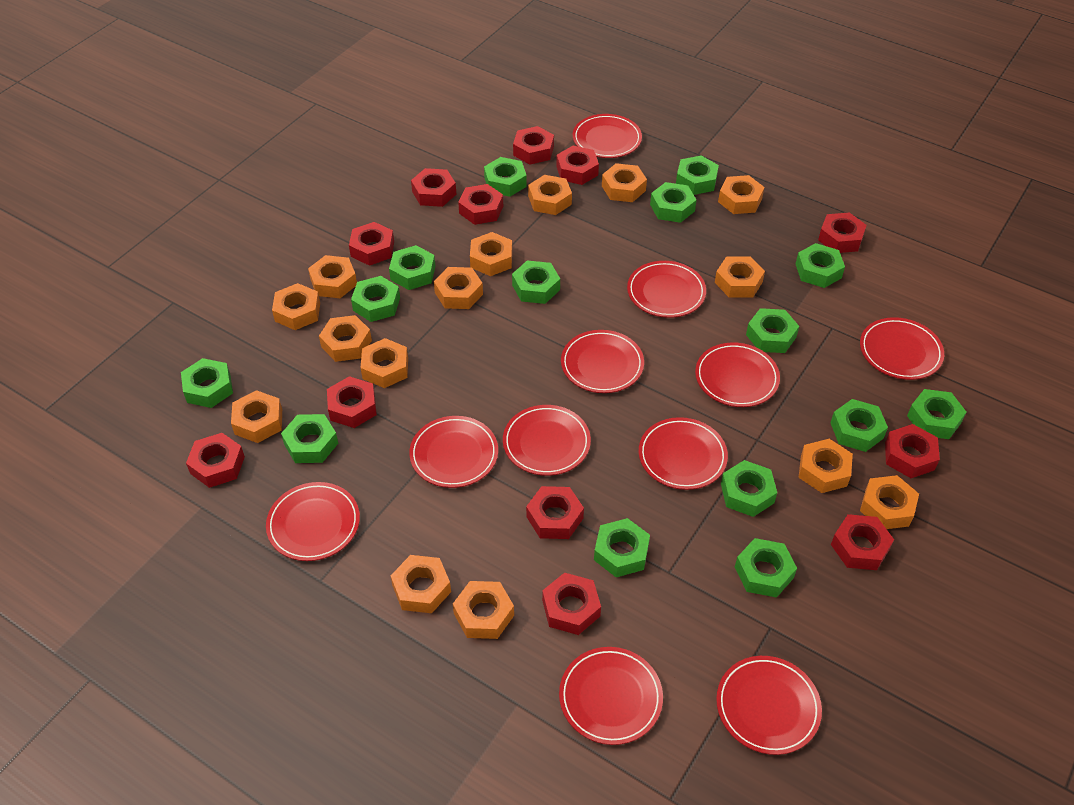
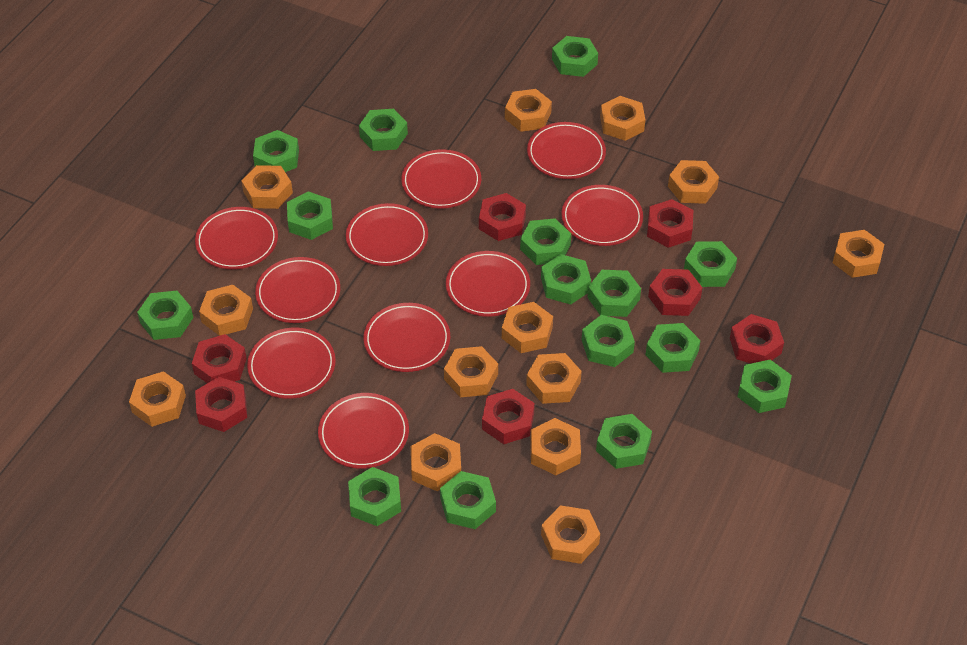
orange nut: 15 -> 13
red nut: 12 -> 7
red plate: 11 -> 10

